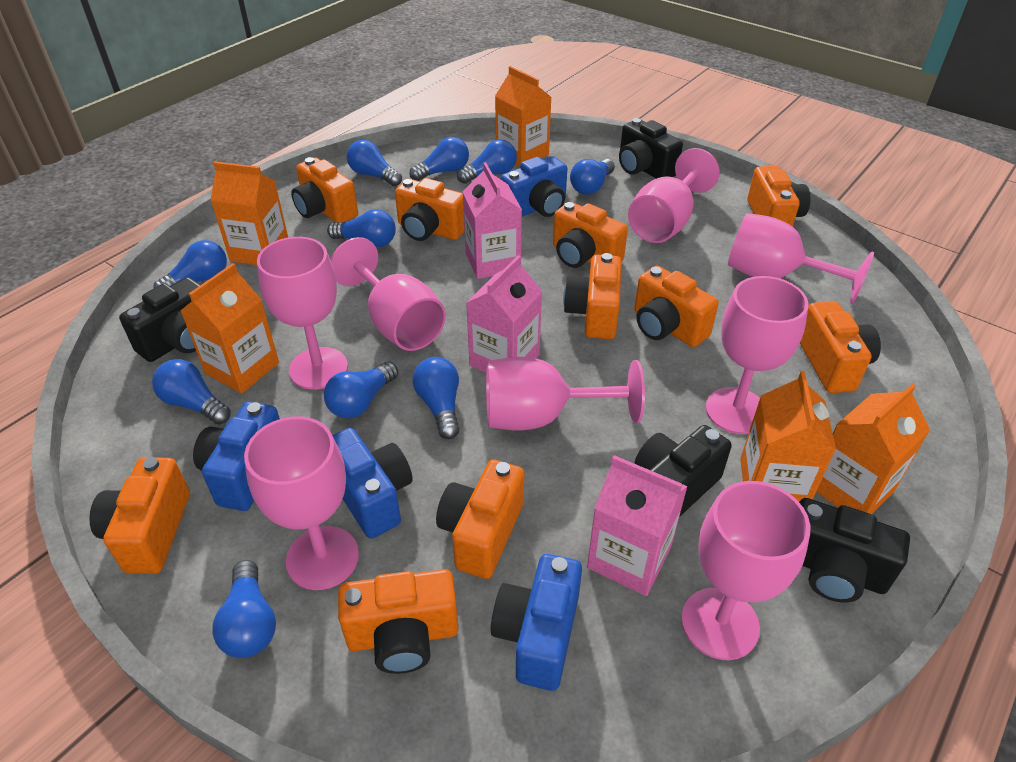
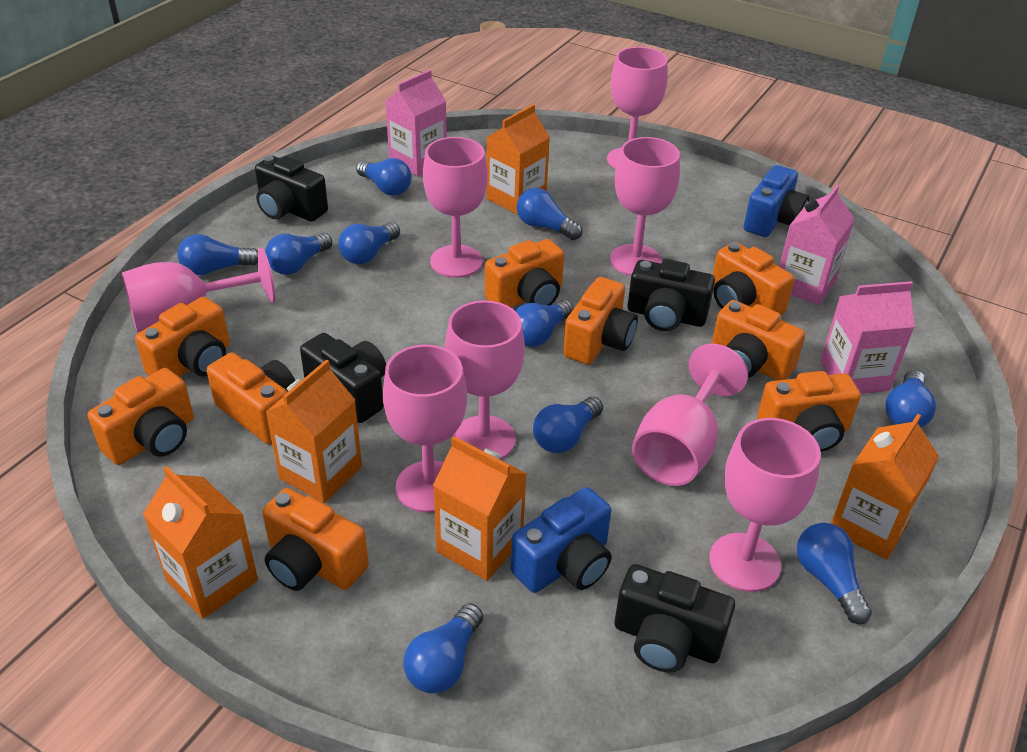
blue camera: 4 -> 2
orange camera: 10 -> 9

